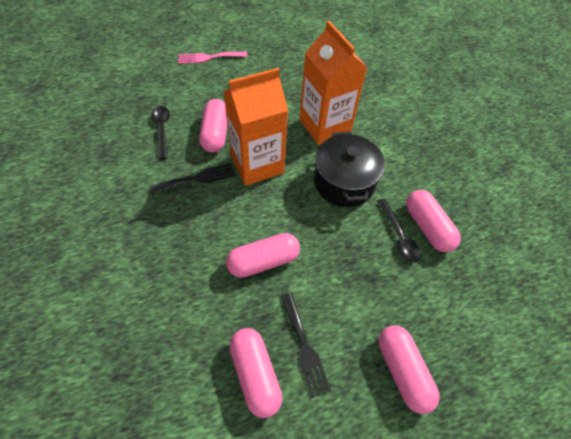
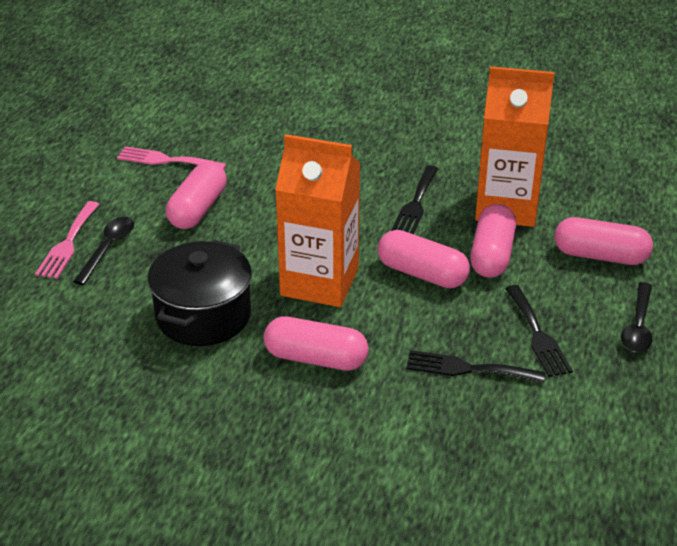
black fork: 2 -> 3
pink fork: 1 -> 2

